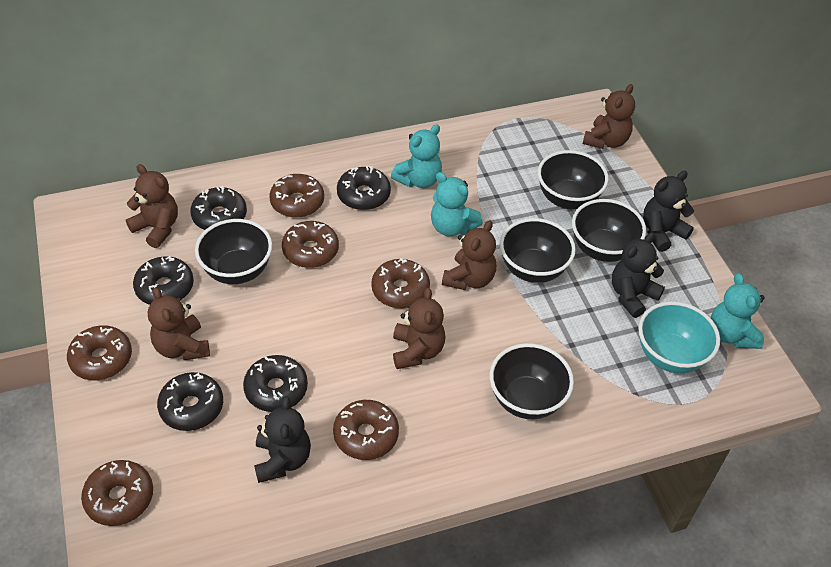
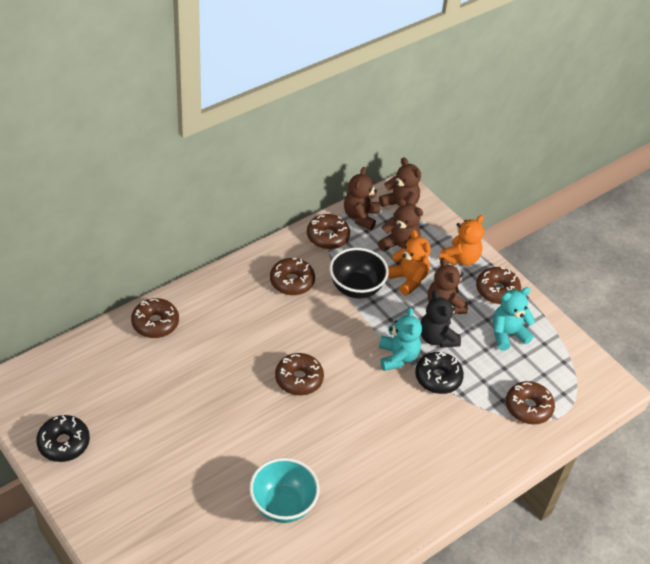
black bowl: 5 -> 1
black donut: 5 -> 2
black teddy bear: 3 -> 1
brown teddy bear: 5 -> 4
orange teddy bear: 0 -> 2
turquoise teddy bear: 3 -> 2

